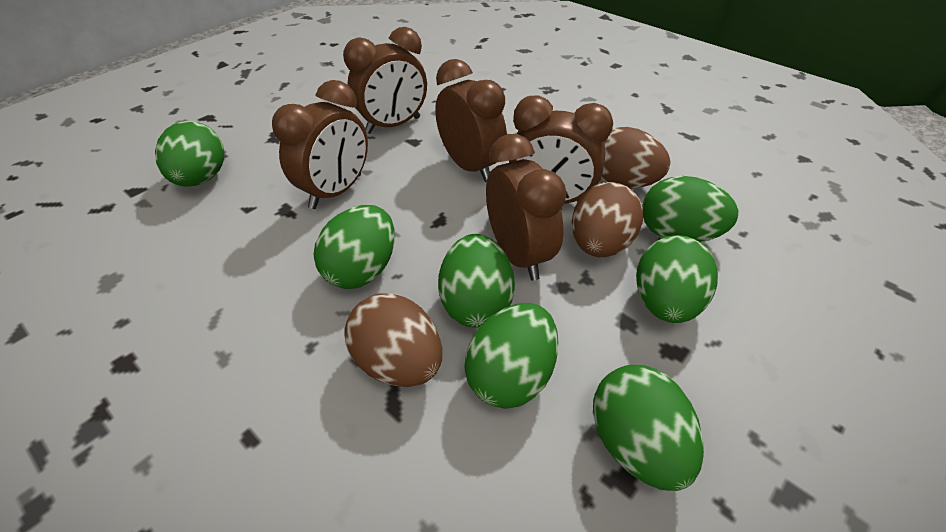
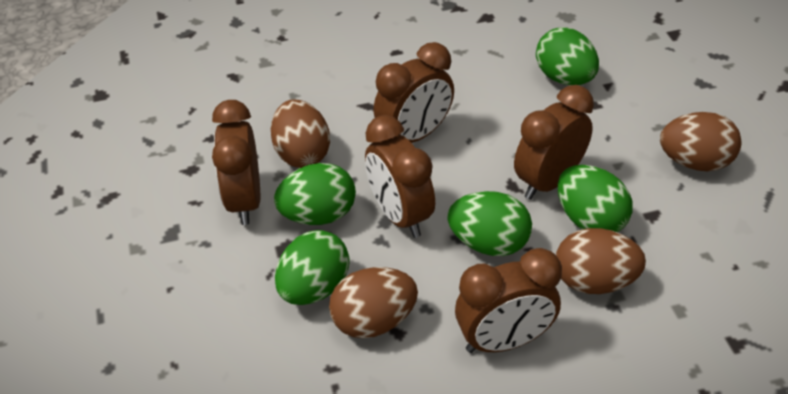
brown egg: 3 -> 4
green egg: 7 -> 5

